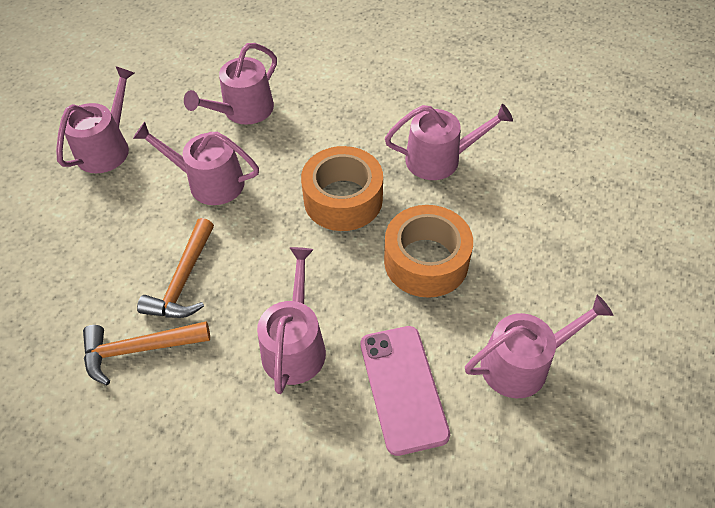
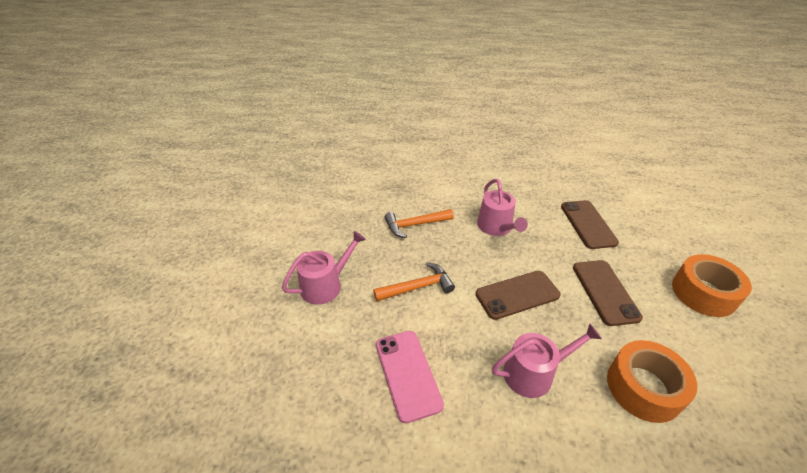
brown phone: 0 -> 3
pink watering can: 6 -> 3

